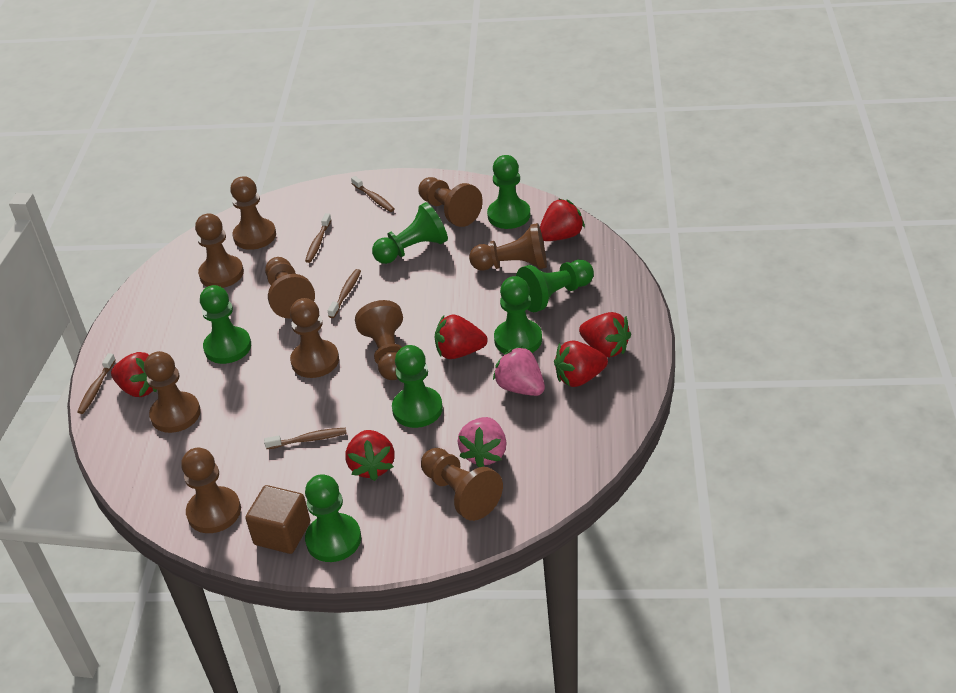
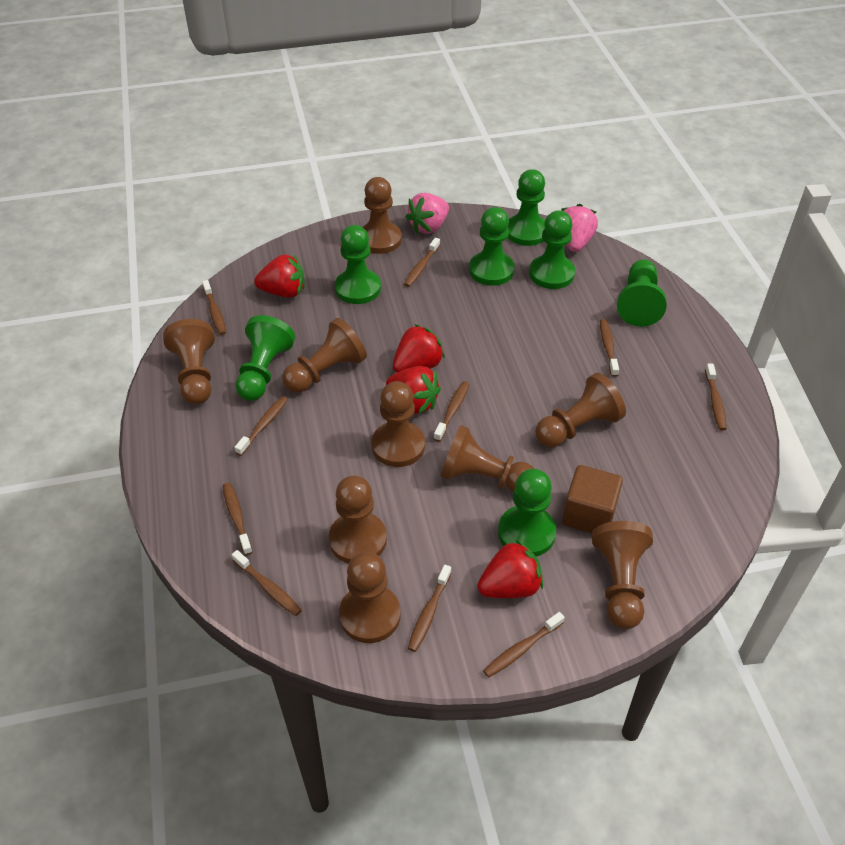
brown pawn: 10 -> 9
brown toothbrush: 5 -> 10
red strawberry: 6 -> 4

